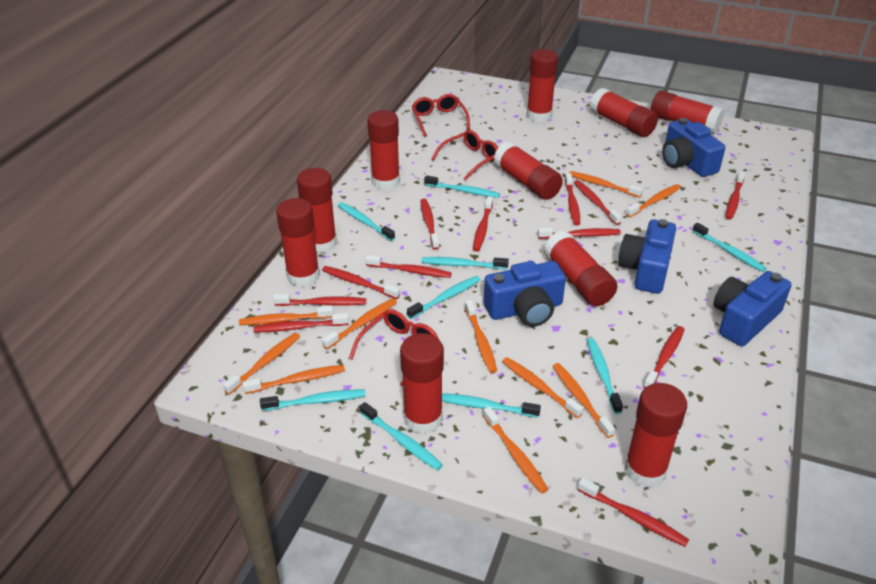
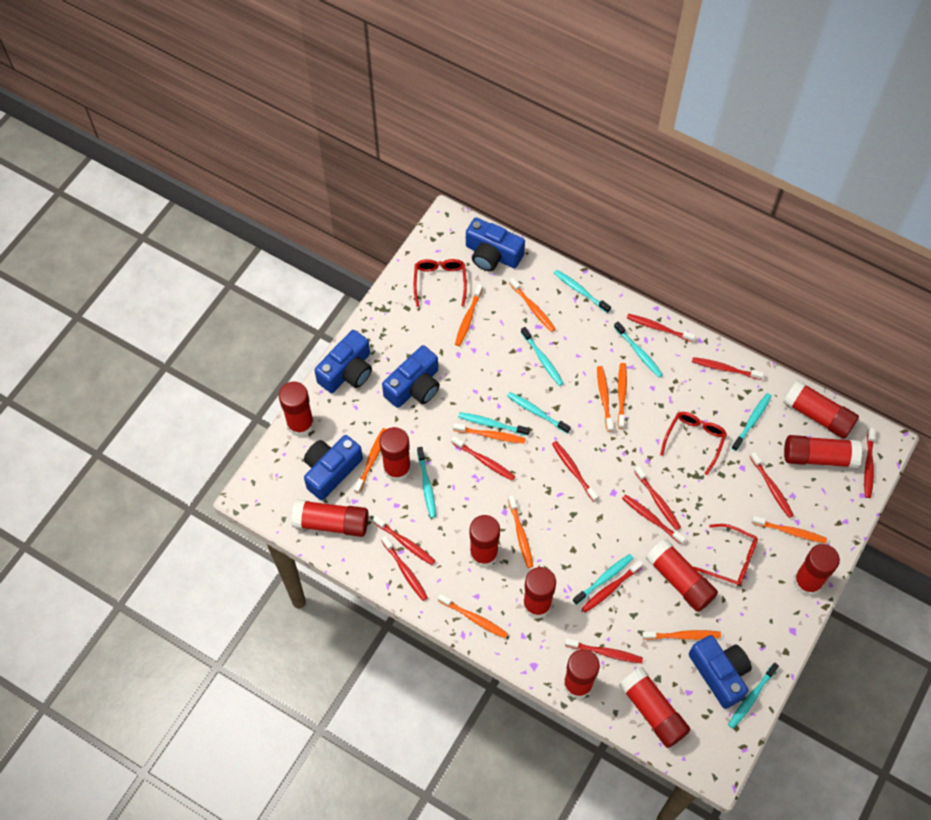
blue camera: 4 -> 5
red glue stick: 10 -> 11

